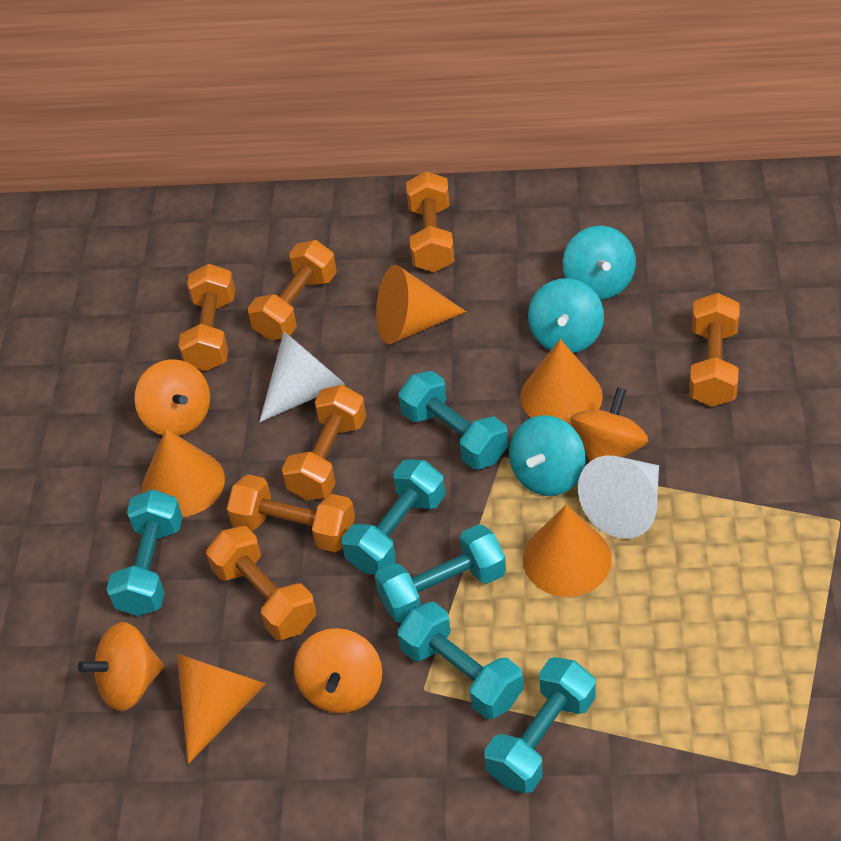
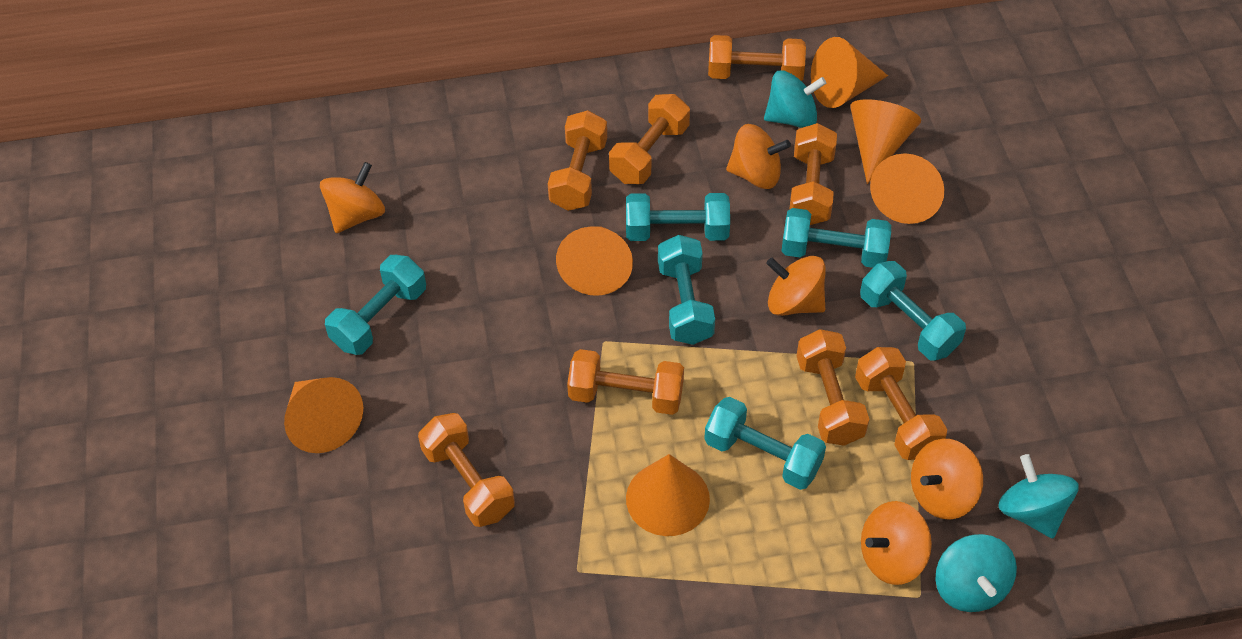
orange cone: 5 -> 6
orange dumbbell: 7 -> 8
orange spinning top: 4 -> 5
white cone: 2 -> 0

